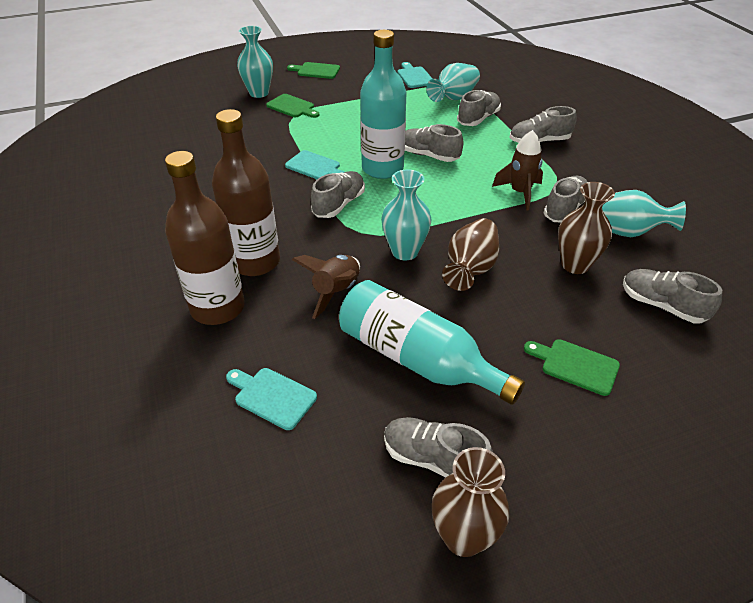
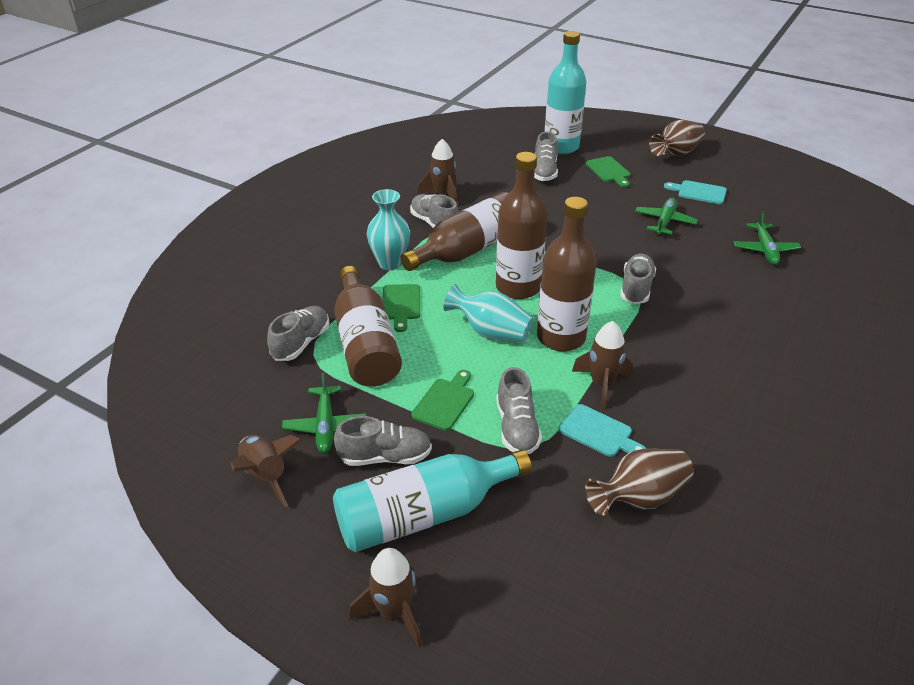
brown bottle: 2 -> 4
brown rocket: 2 -> 4
brown vase: 3 -> 2
green plane: 0 -> 3
grey shoe: 7 -> 6
turquoise cutting board: 3 -> 2
turquoise vase: 4 -> 2

